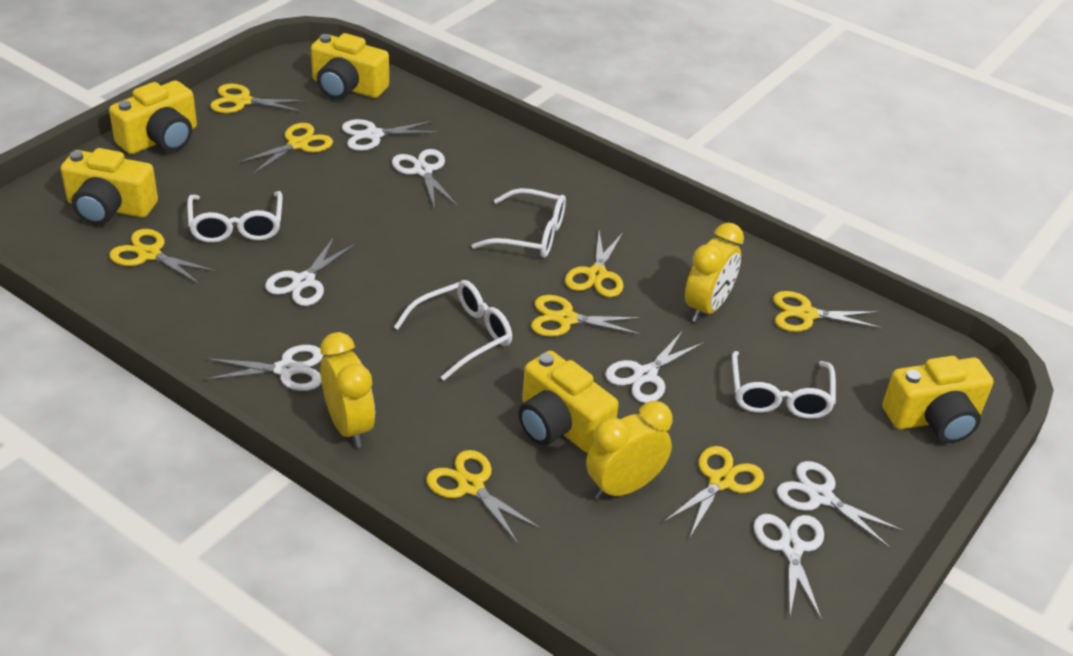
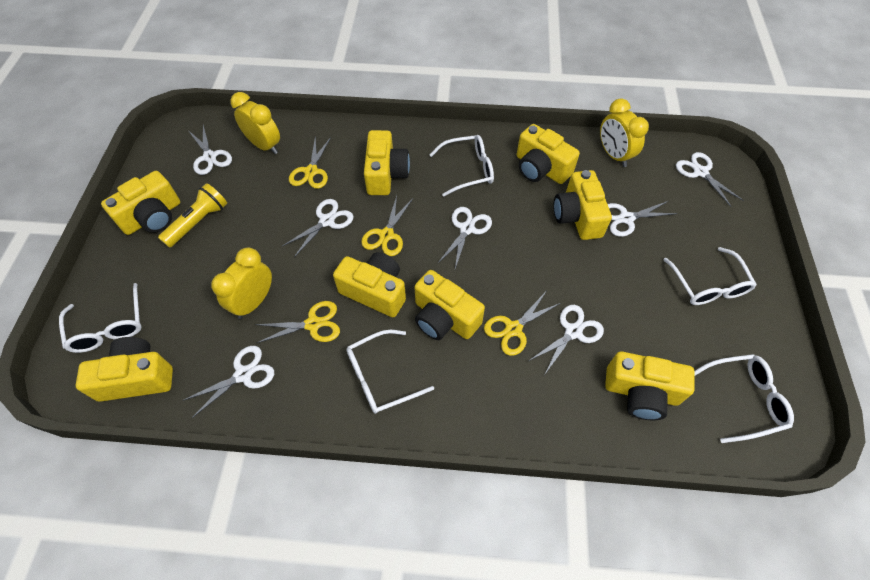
white glasses: 4 -> 5
yellow camera: 5 -> 8
yellow flashlight: 0 -> 1
yellow scissors: 8 -> 4

